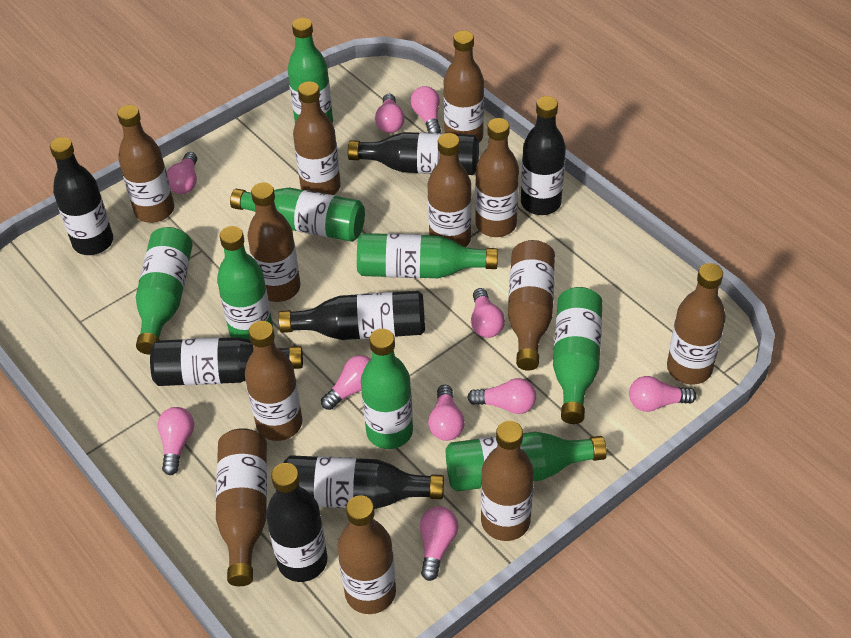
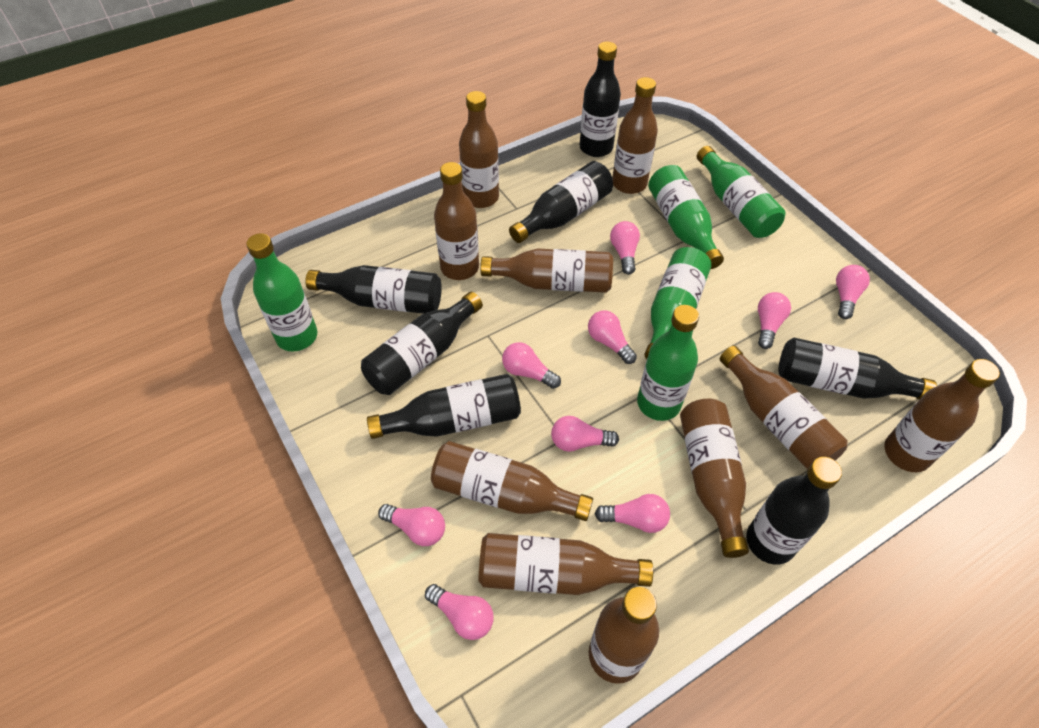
brown bottle: 12 -> 10
green bottle: 8 -> 5
pink light bulb: 10 -> 9

